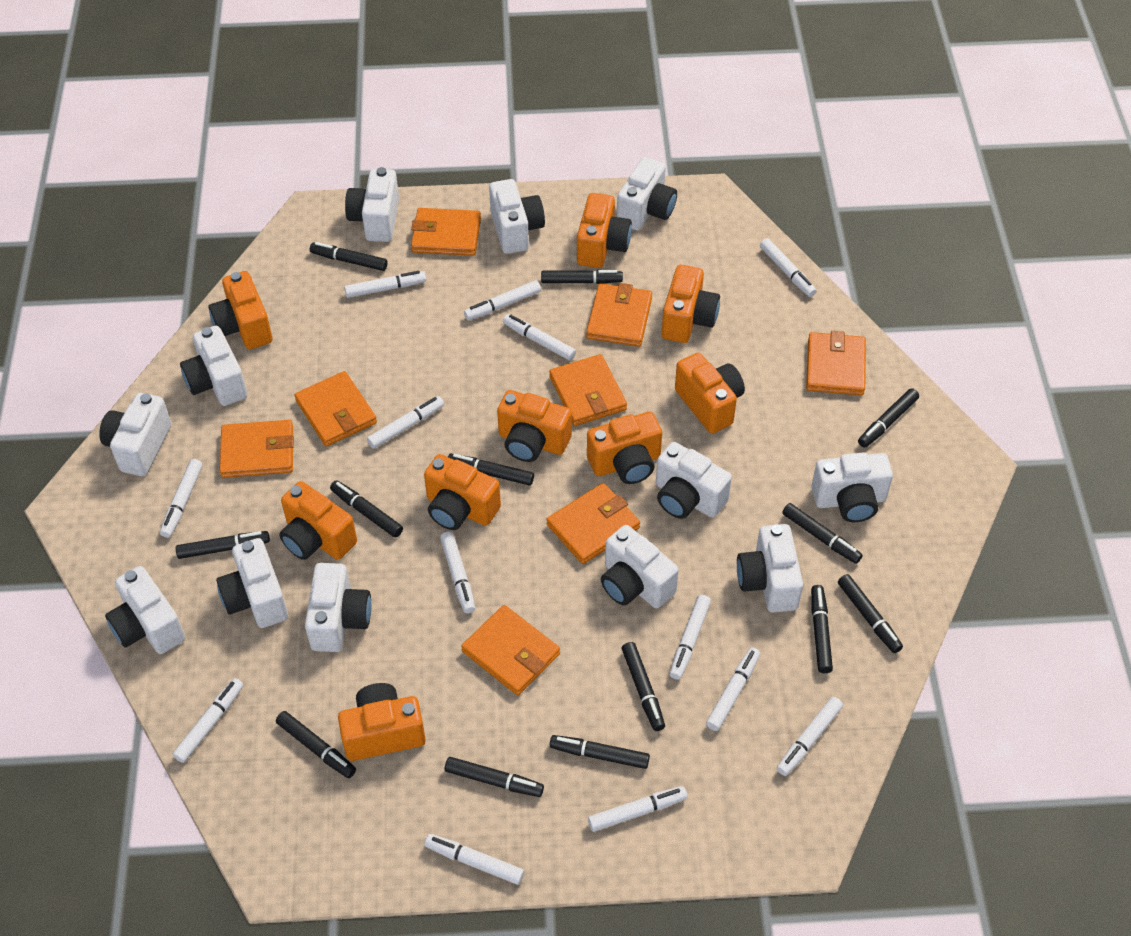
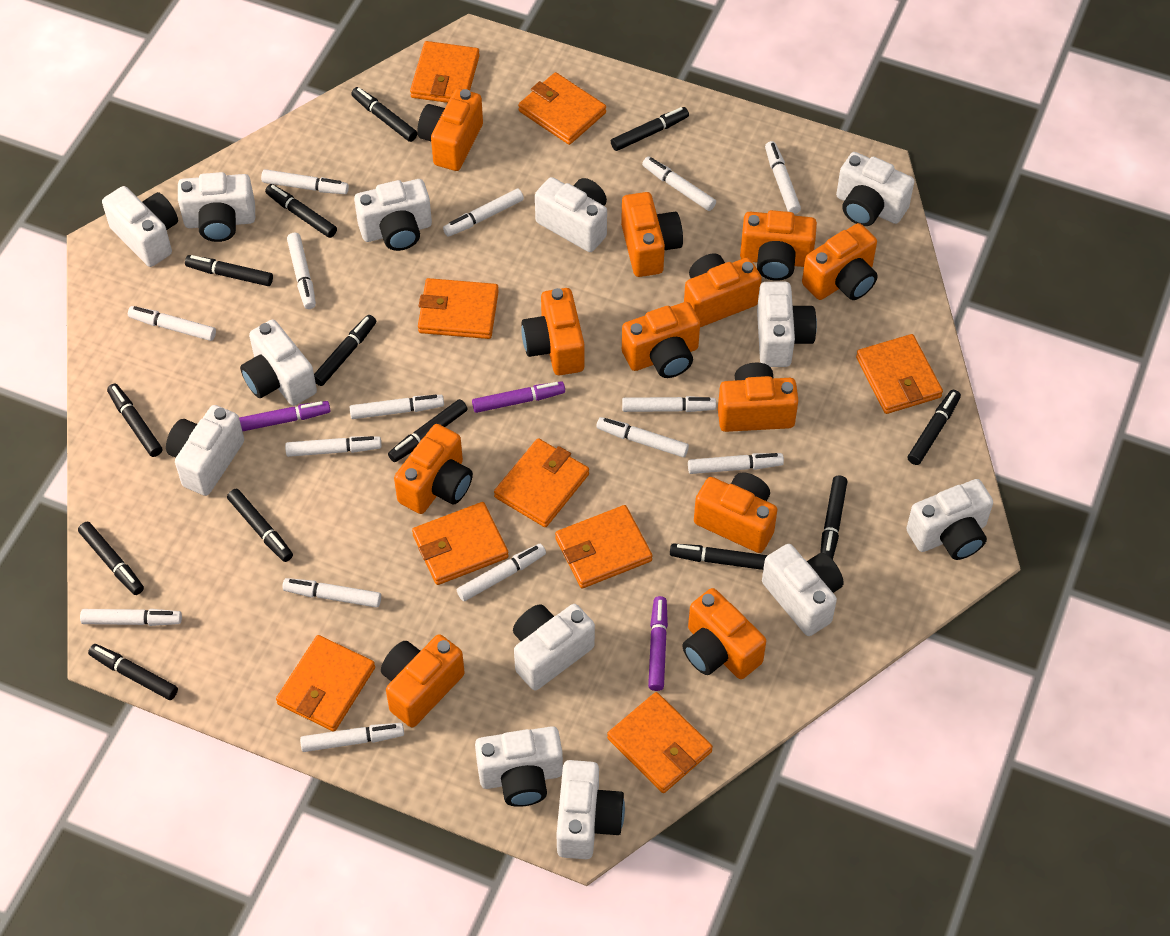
orange camera: 9 -> 12
orange wallet: 8 -> 9
purple marker: 0 -> 3
white camera: 12 -> 13
white marker: 13 -> 15

